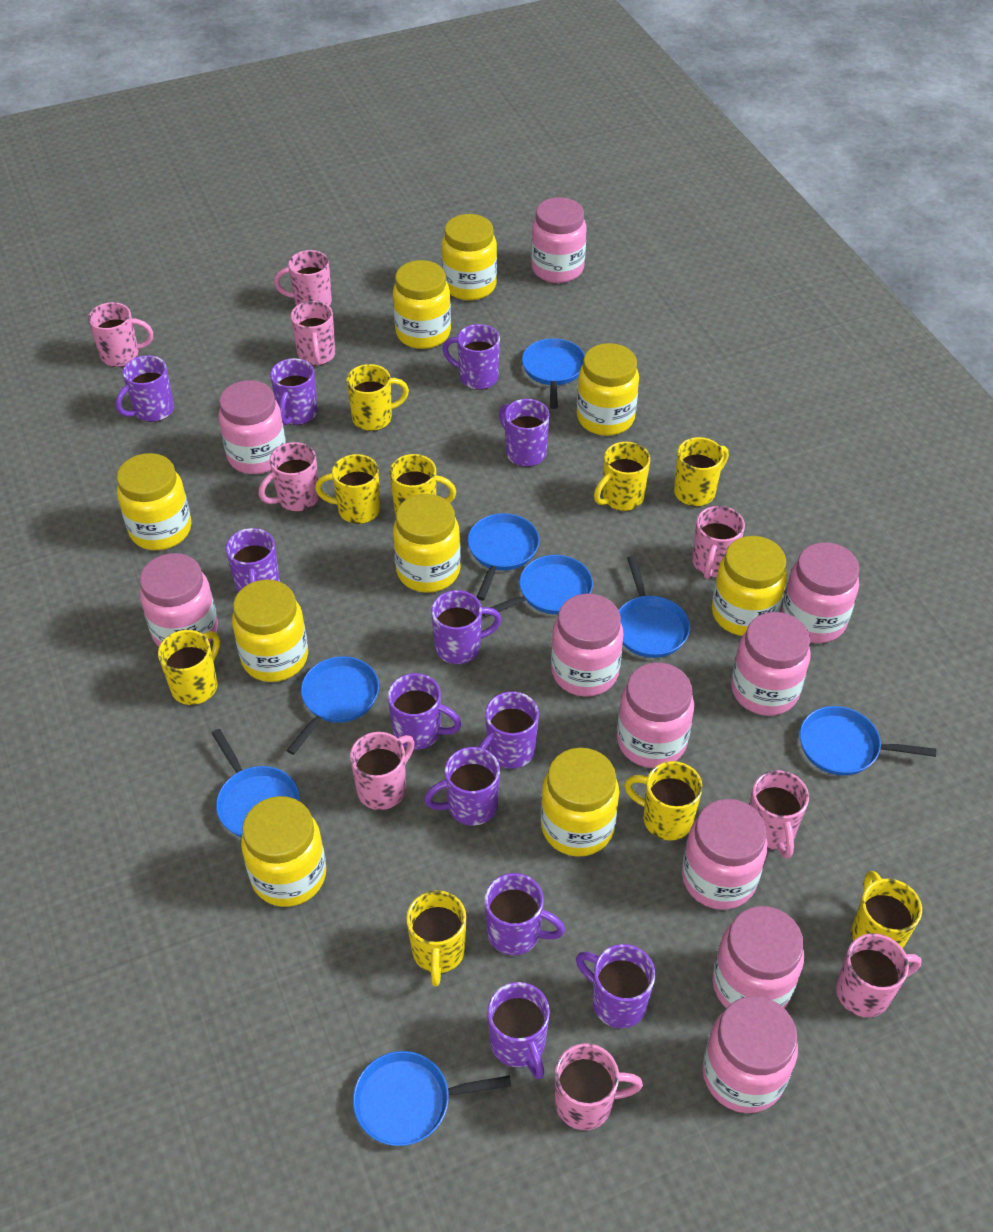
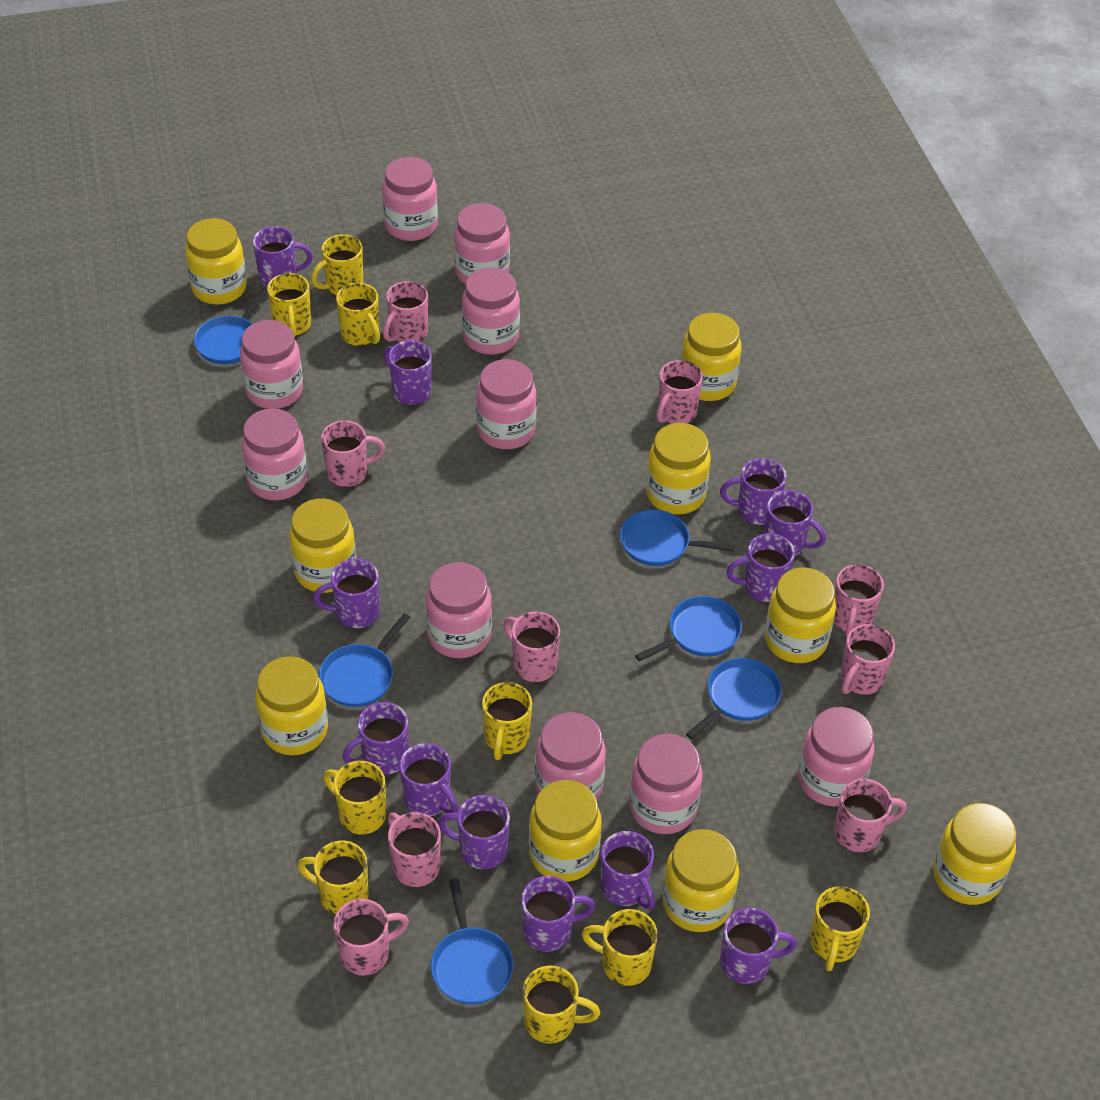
blue pan: 8 -> 6

